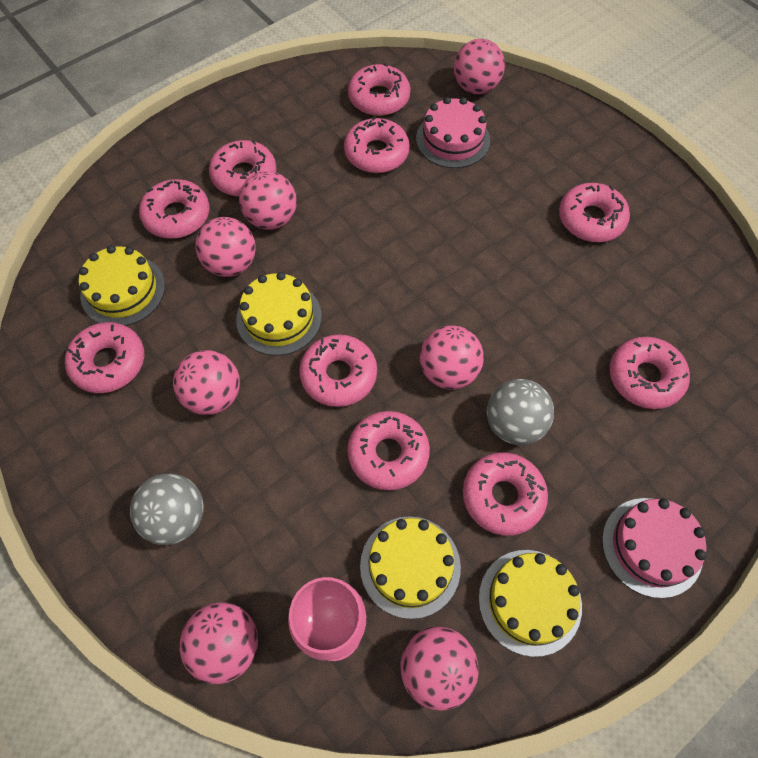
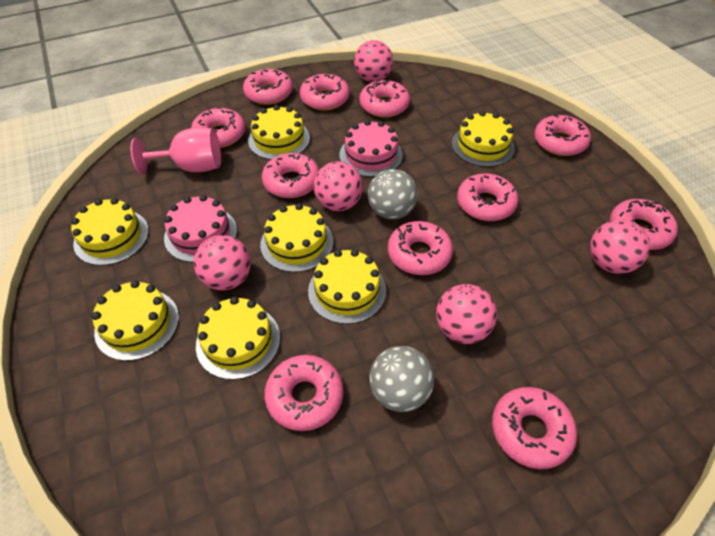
pink ball: 7 -> 5
pink donut: 10 -> 11
yellow cake: 4 -> 7

